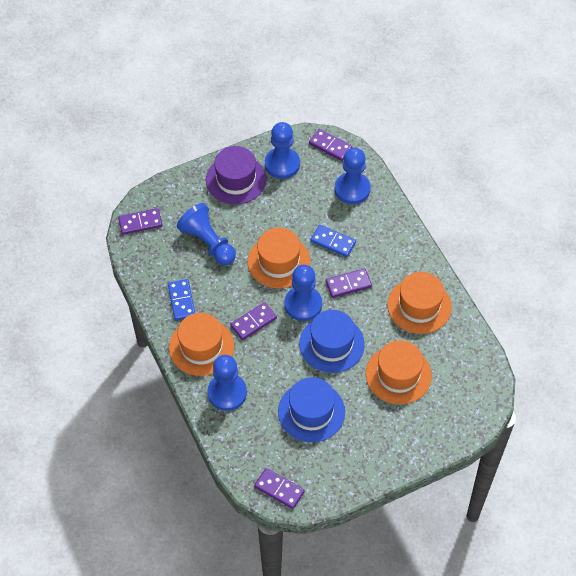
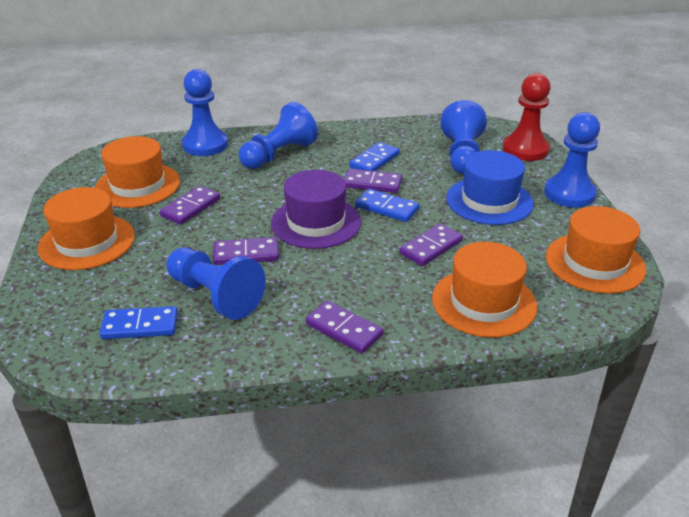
blue domino: 2 -> 3
blue hat: 2 -> 1
red pawn: 0 -> 1

